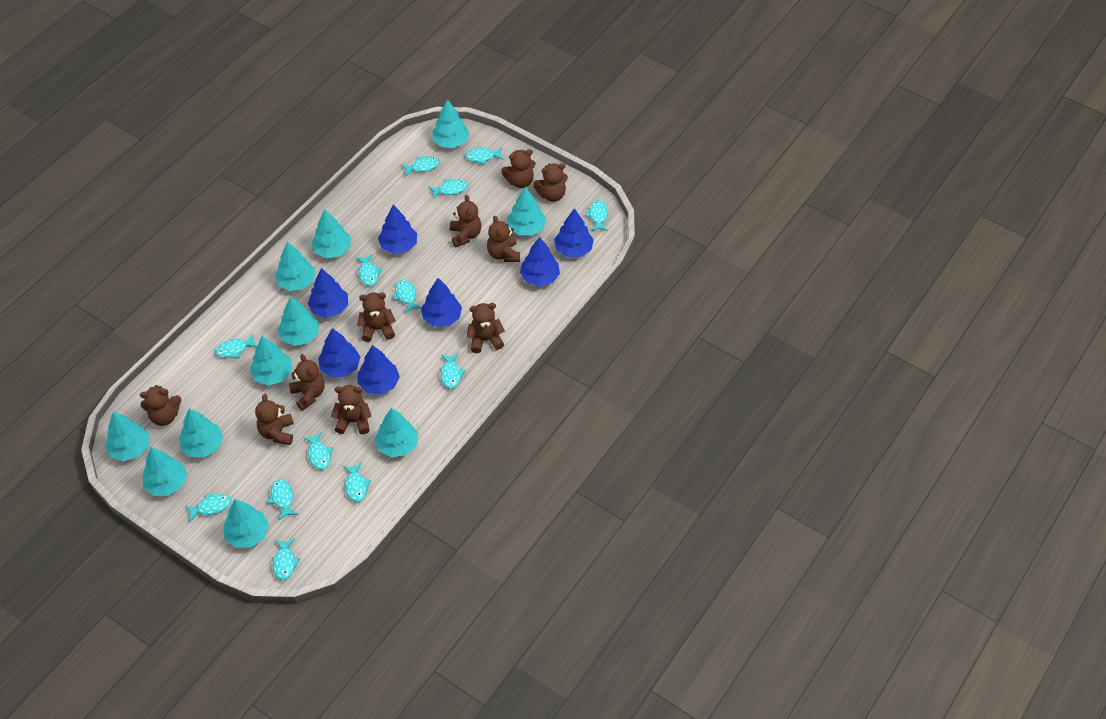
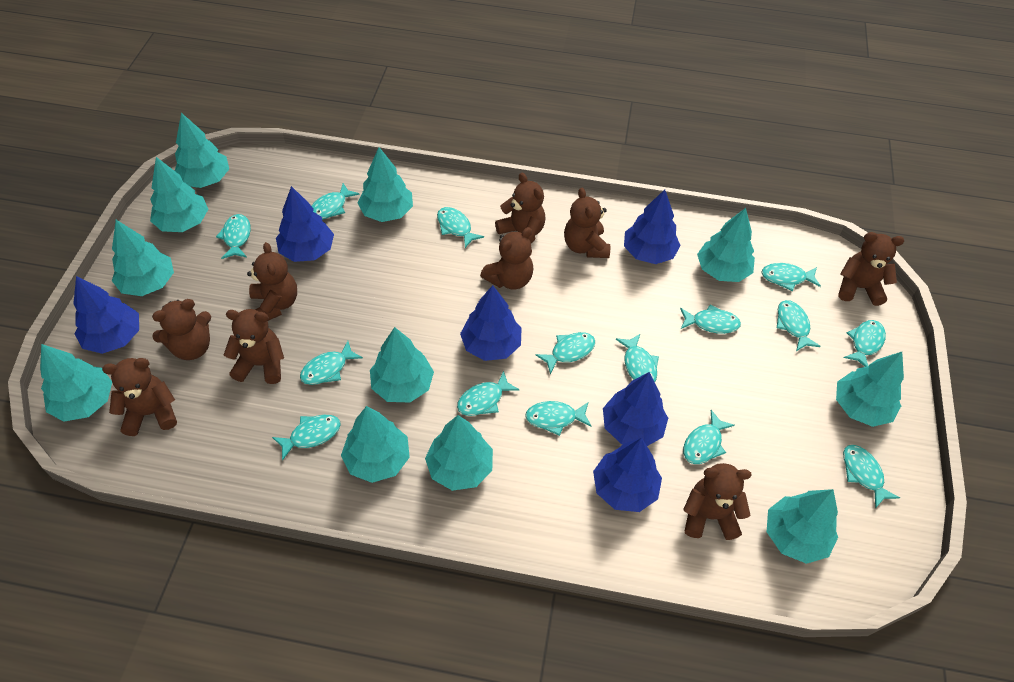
blue tree: 7 -> 6
brown teddy bear: 10 -> 9
turquoise fish: 13 -> 15

